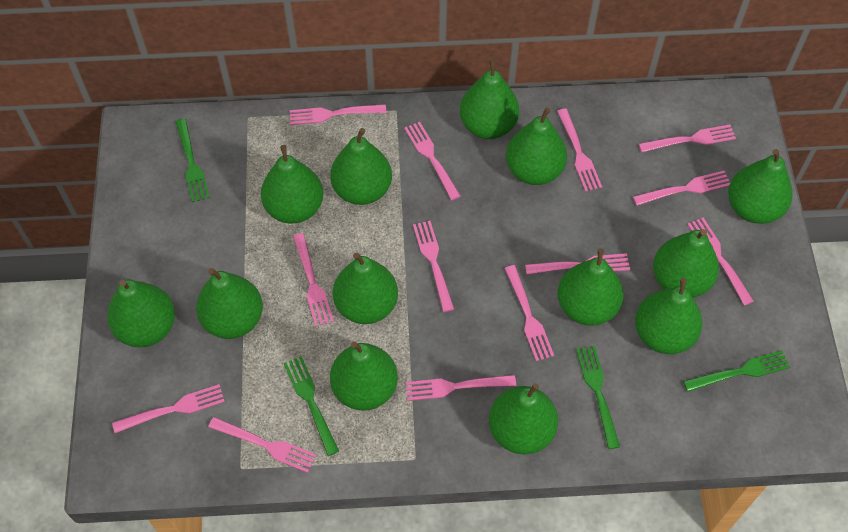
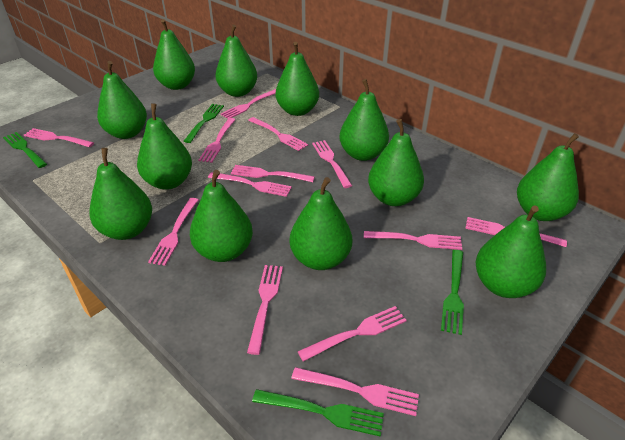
green pear: 13 -> 12

